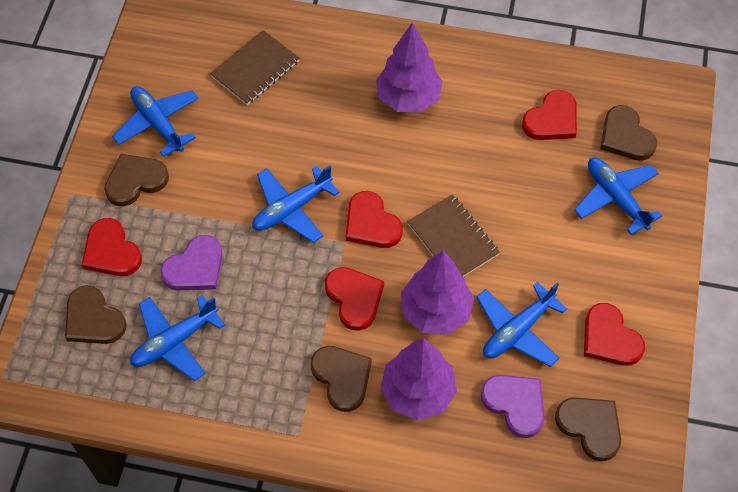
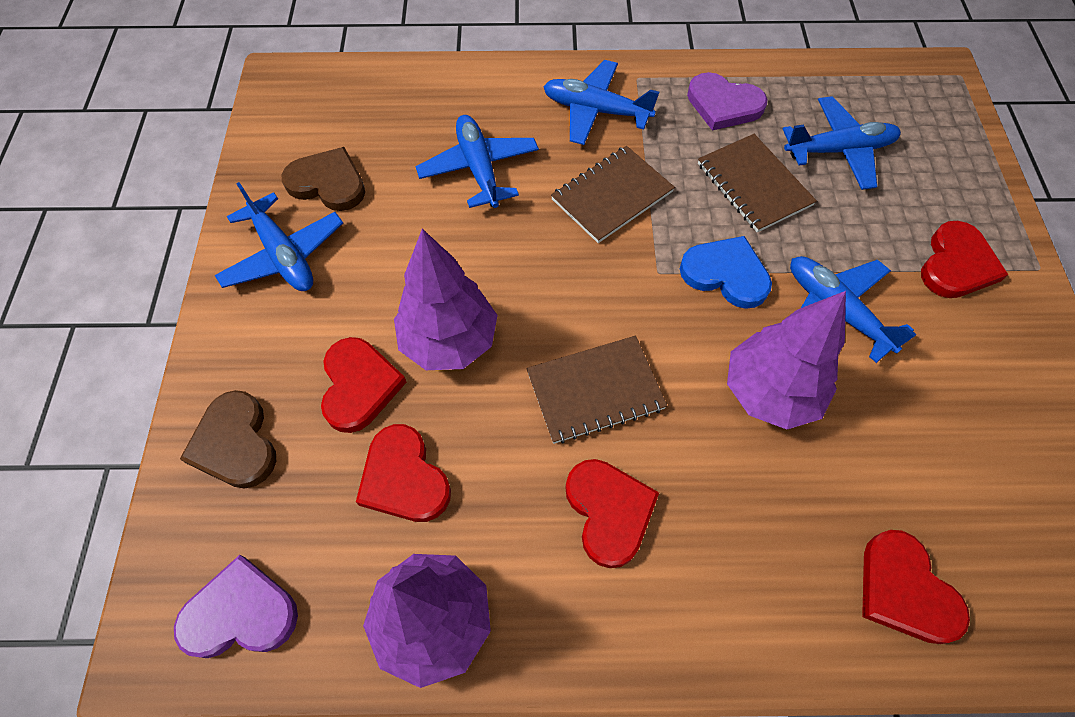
blue heart: 0 -> 1
brown heart: 5 -> 2
brown notebook: 2 -> 3

